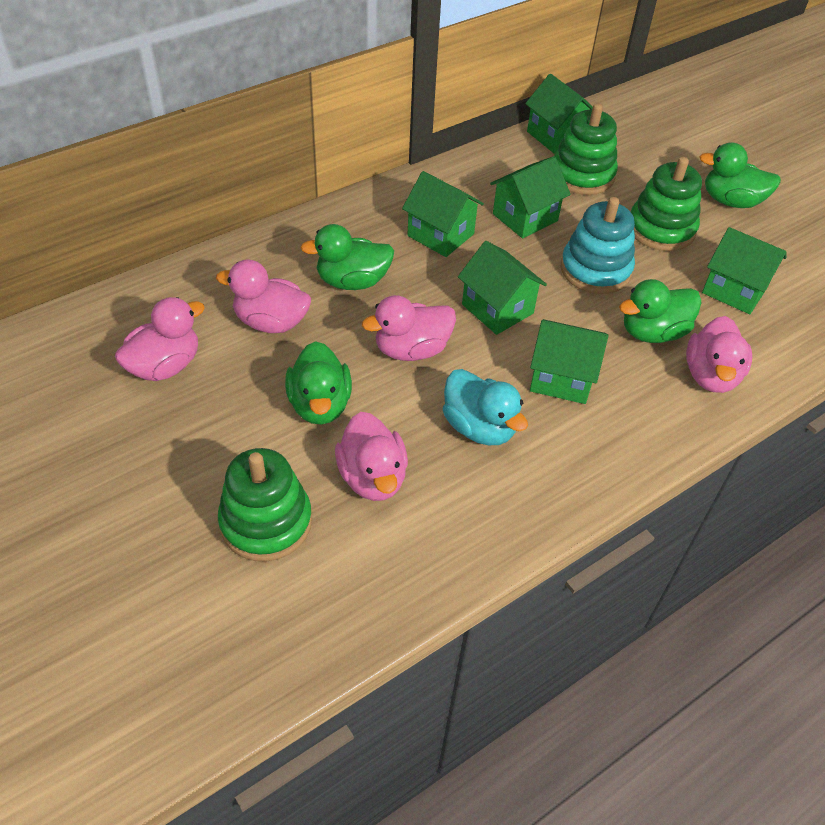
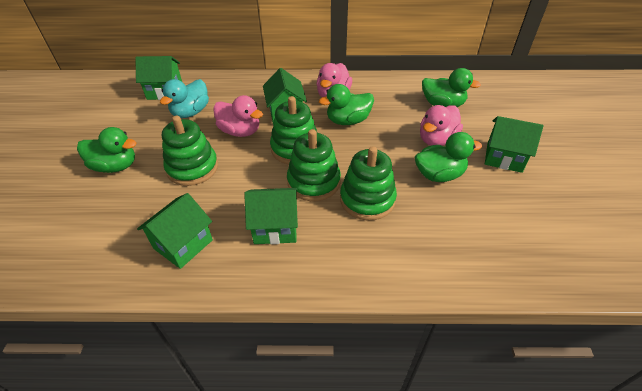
green house: 6 -> 5
green stacking toy: 3 -> 4
pink duck: 5 -> 3
turquoise stacking toy: 1 -> 0

